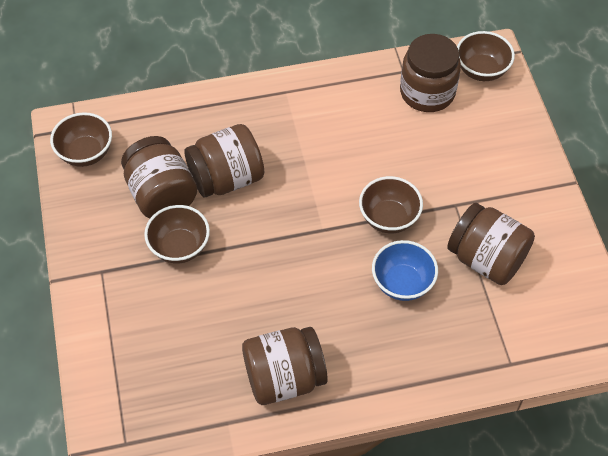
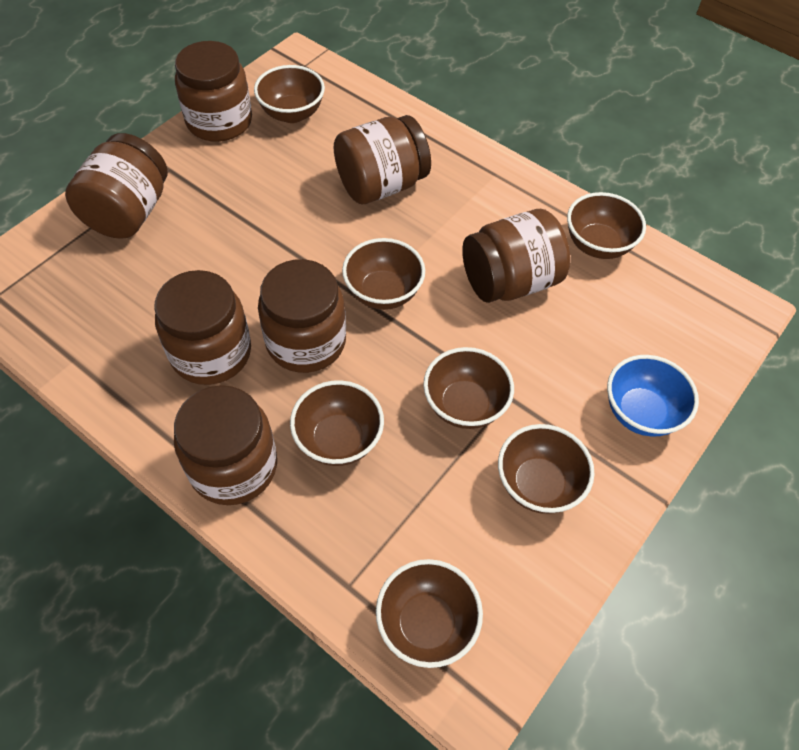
brown bowl: 4 -> 7
brown jar: 5 -> 7

